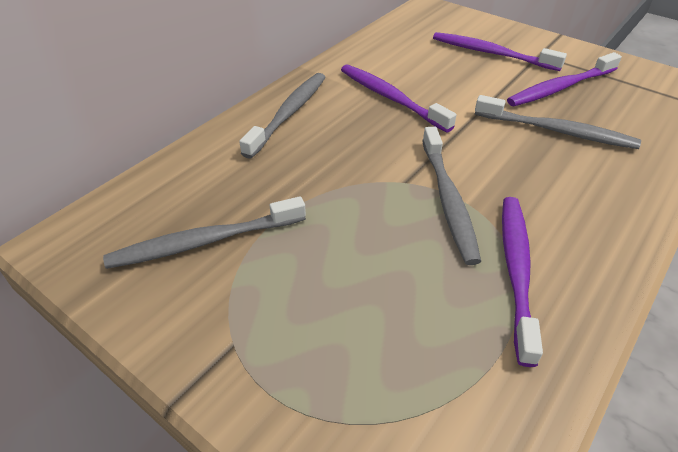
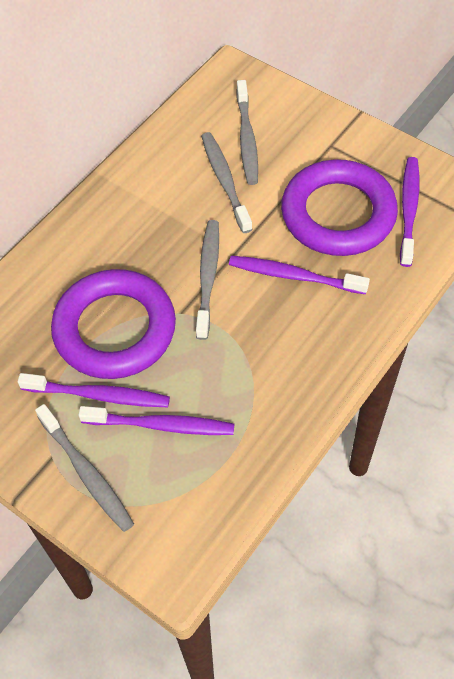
purple ring: 0 -> 2

